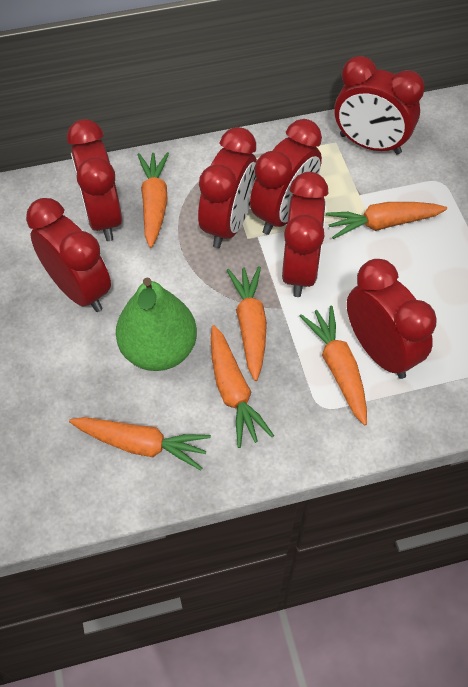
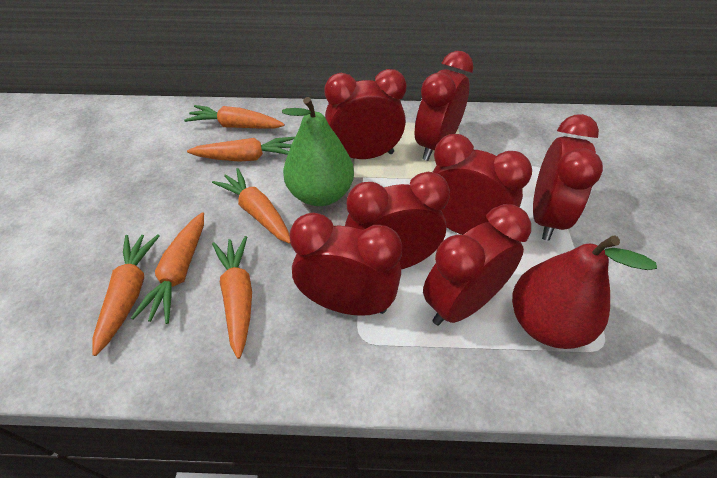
red pear: 0 -> 1

